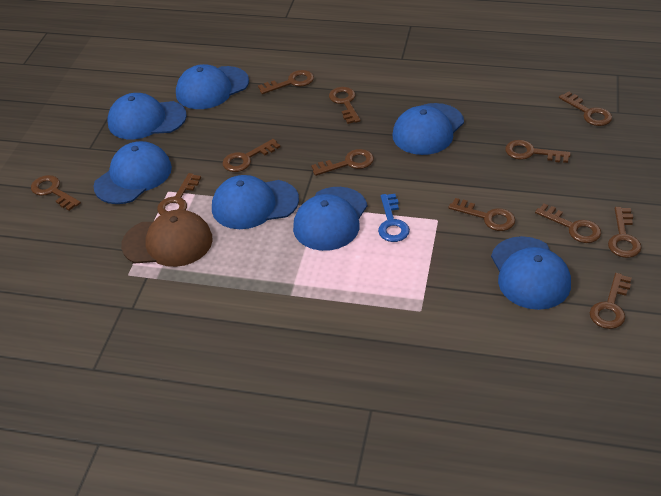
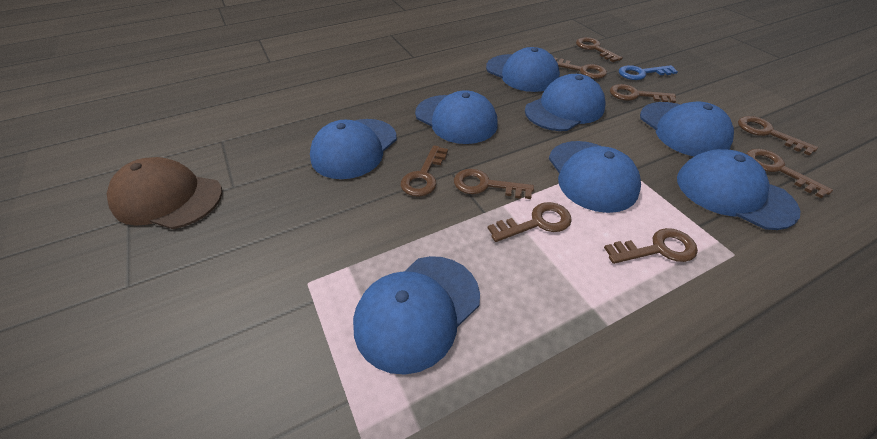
blue cap: 7 -> 8
brown key: 12 -> 9

